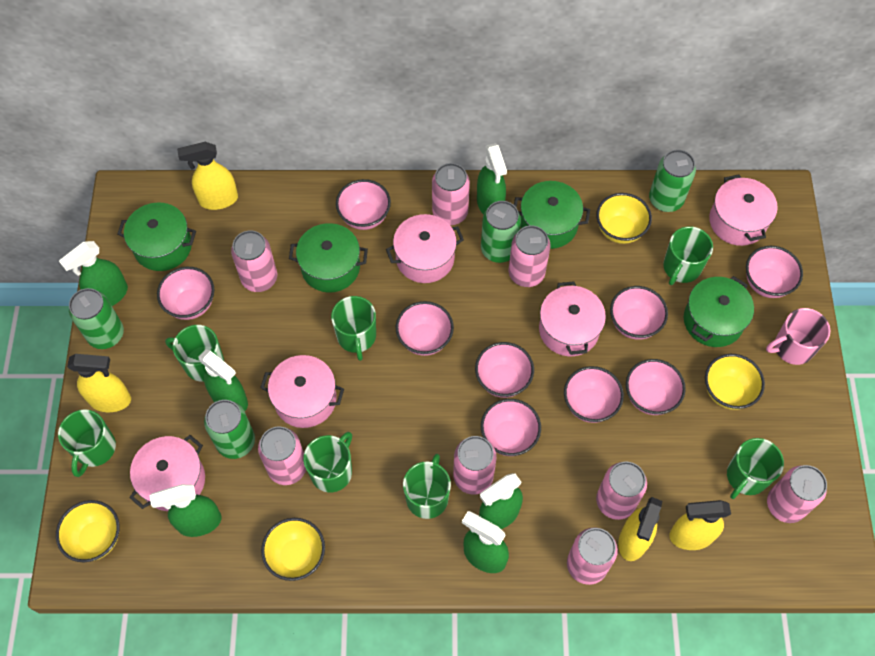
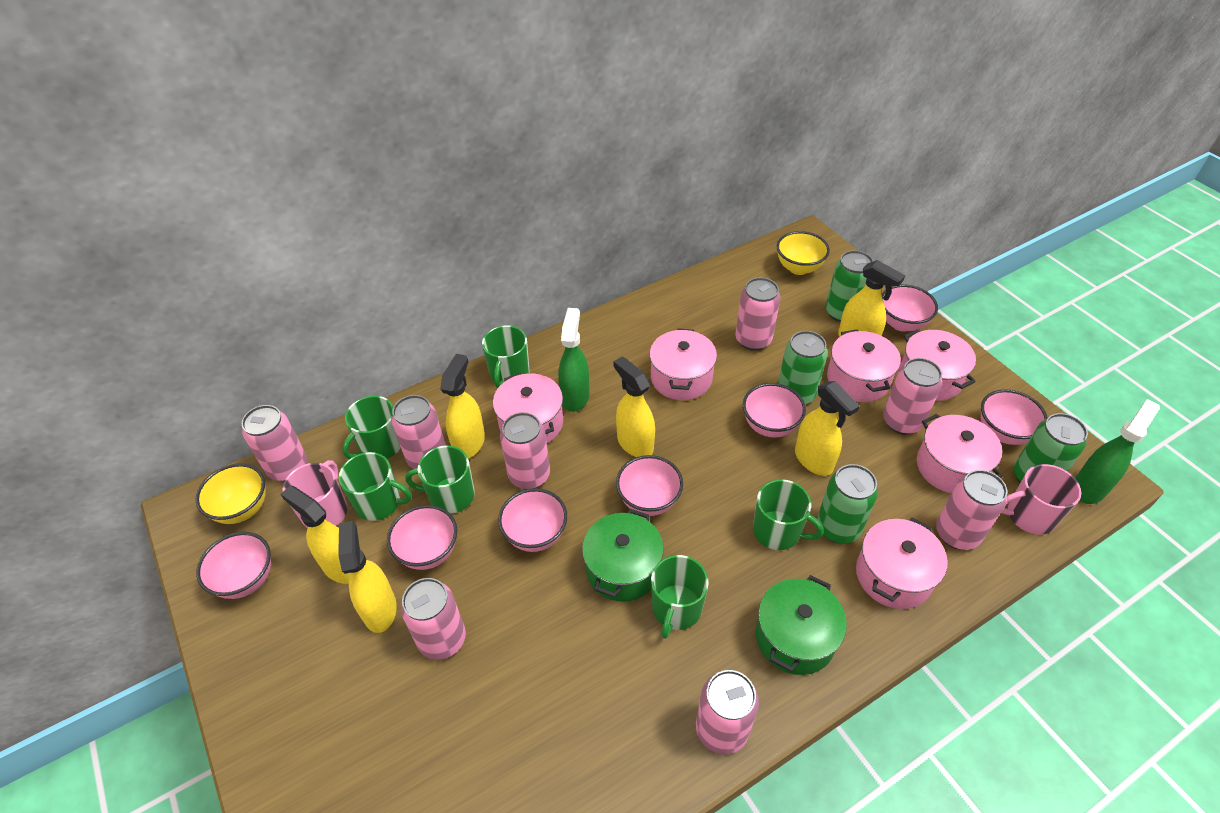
green mug: 7 -> 6
green pot: 4 -> 2
green spray bottle: 6 -> 2
pink bowl: 9 -> 7
pink mug: 1 -> 2
pink pot: 5 -> 6
yellow bowl: 4 -> 2
yellow spray bottle: 4 -> 6

